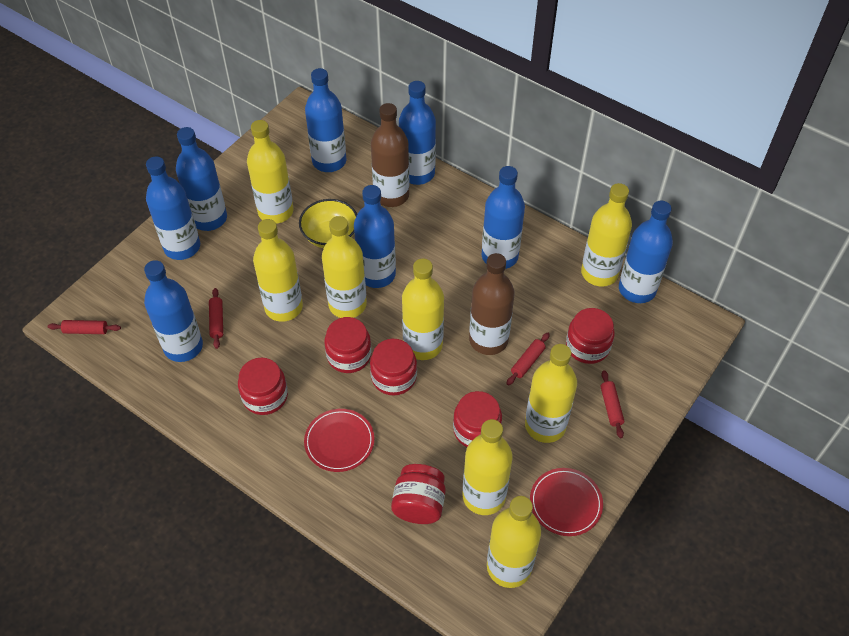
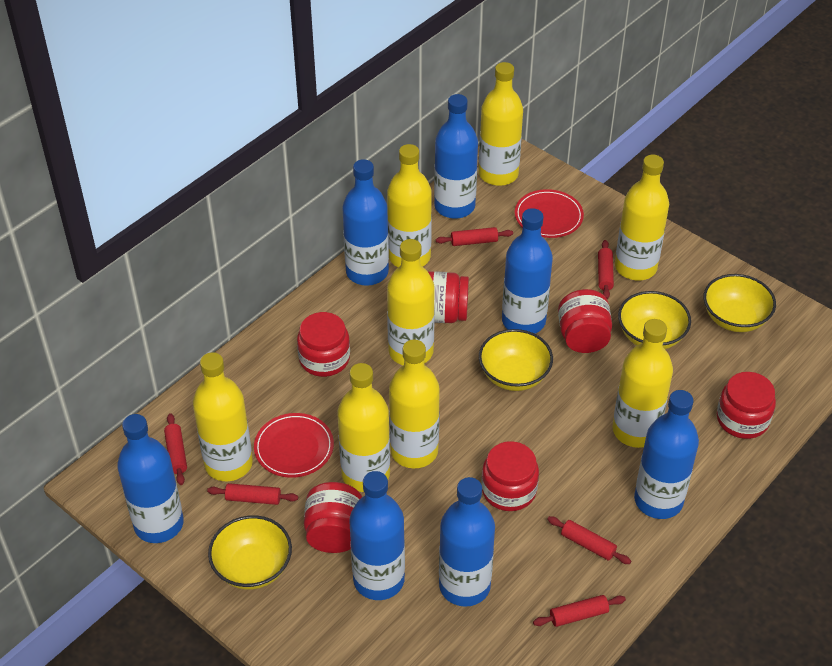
blue bottle: 8 -> 7
brown bottle: 2 -> 0
red rolling pin: 4 -> 6
yellow bowl: 1 -> 4

